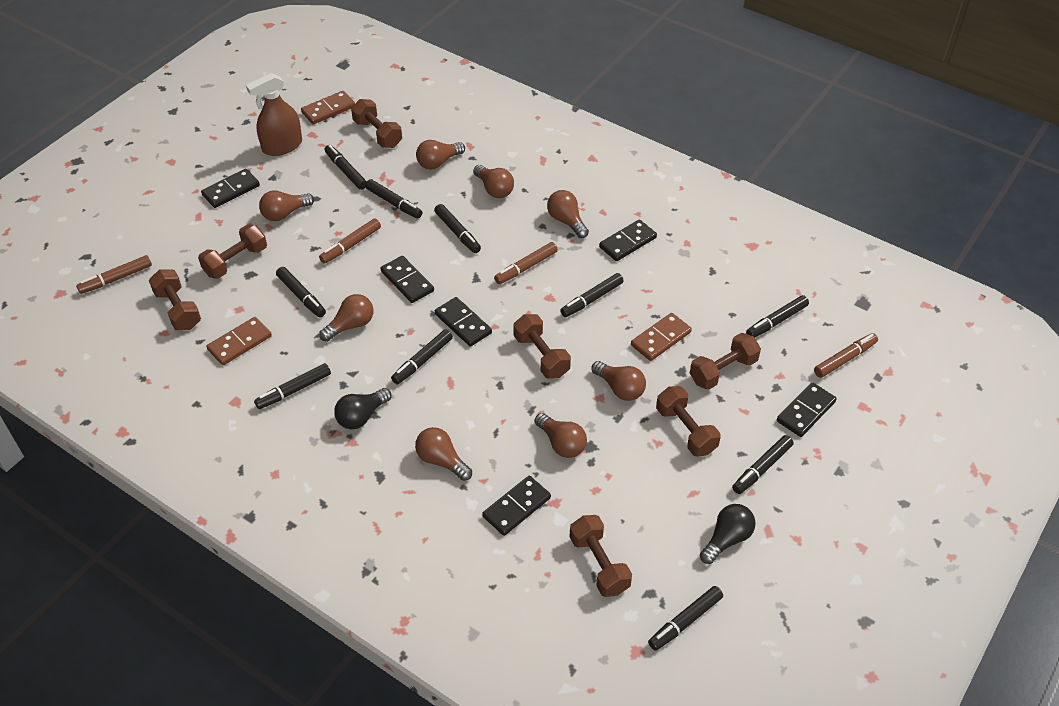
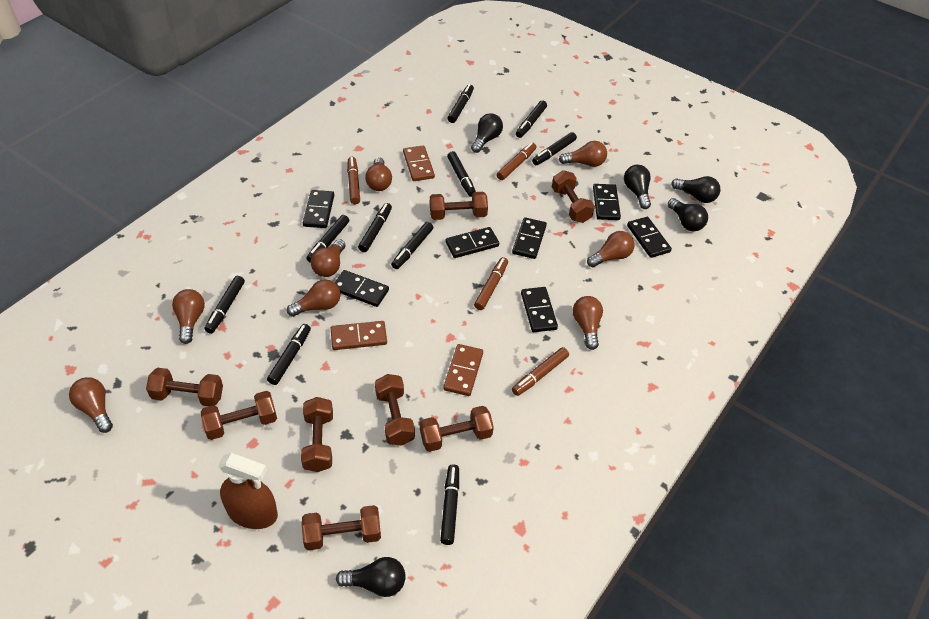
black domino: 6 -> 7
black light bulb: 2 -> 5
brown dumbbell: 7 -> 8

